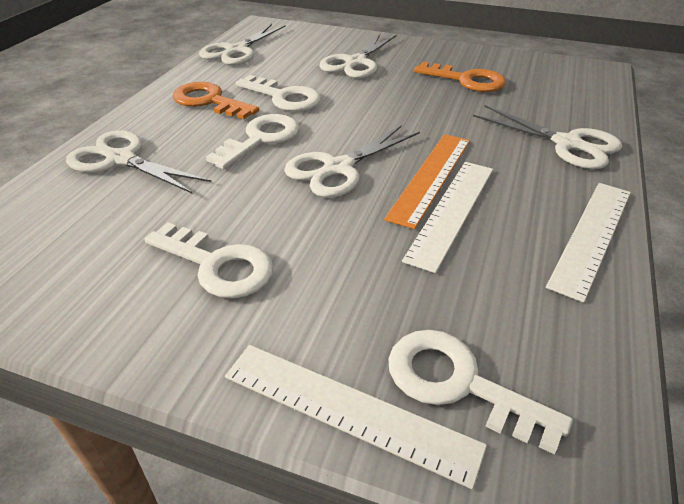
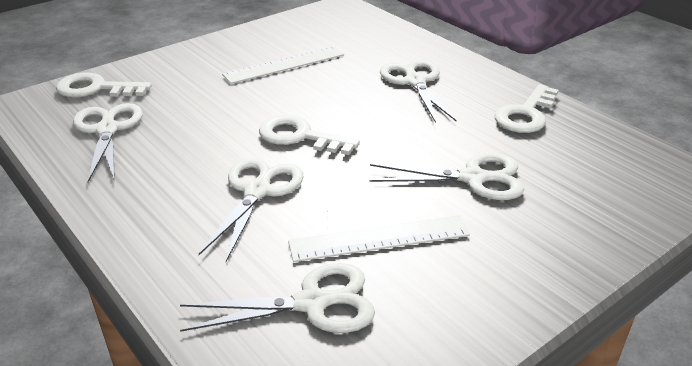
orange key: 2 -> 0
orange ruler: 1 -> 0
white key: 4 -> 3
white ruler: 3 -> 2

